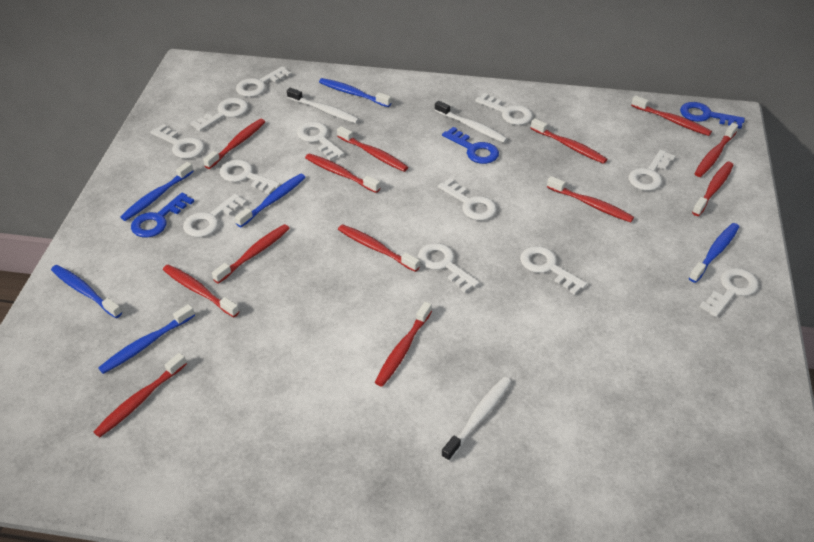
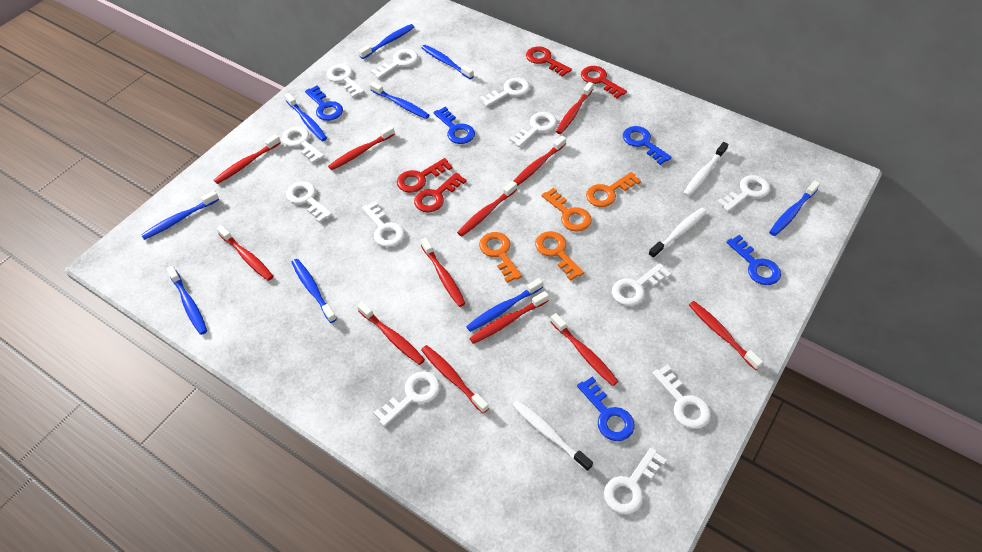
blue key: 3 -> 5
blue toothbrush: 6 -> 9
orange key: 0 -> 4
red key: 0 -> 4
red toothbrush: 13 -> 12

